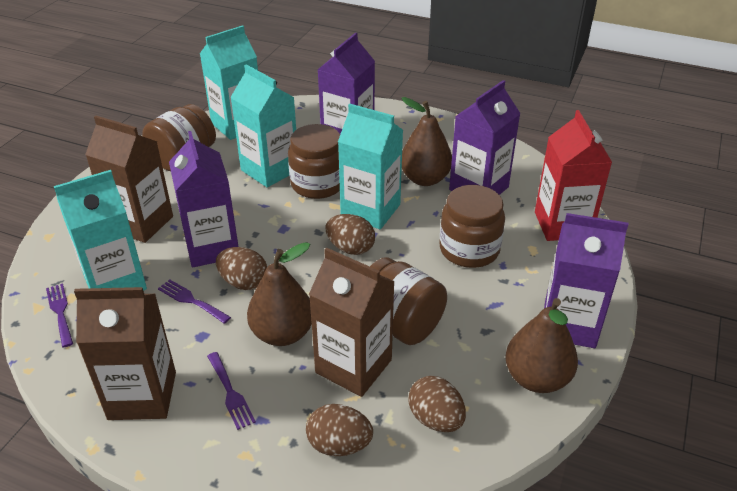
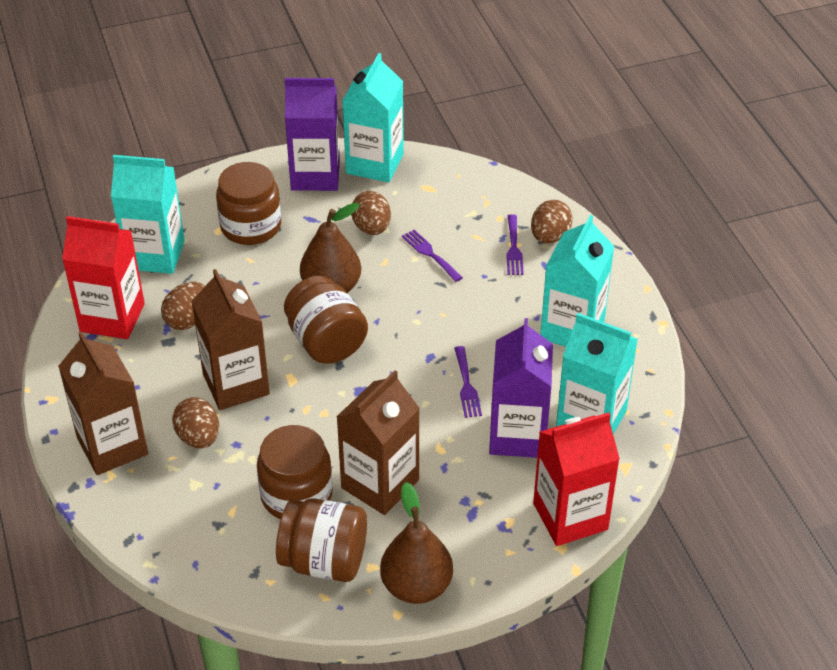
brown pear: 3 -> 2
purple carton: 4 -> 2
red carton: 1 -> 2

